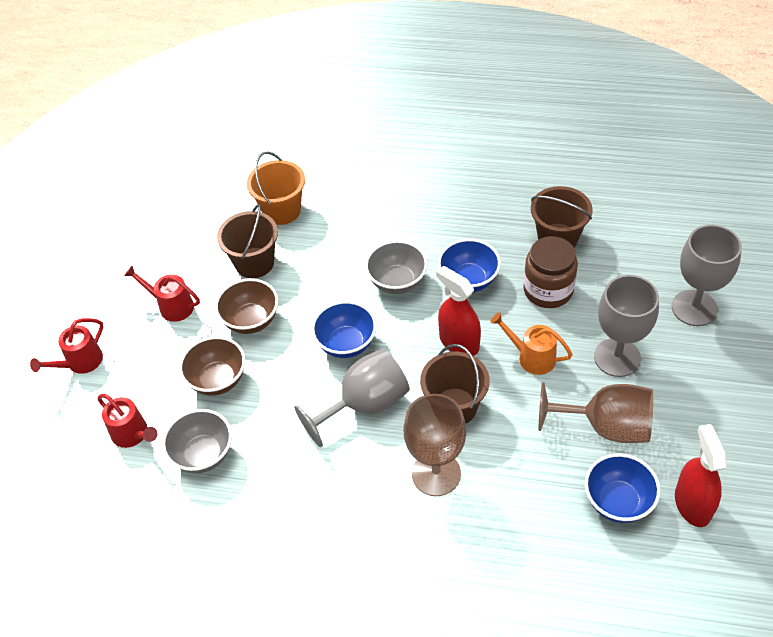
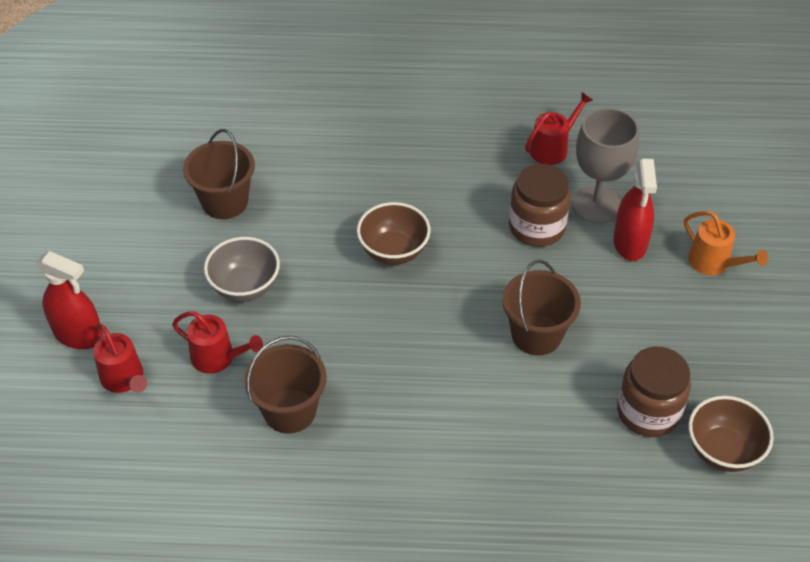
blue bowl: 3 -> 0
brown goblet: 2 -> 0
brown jar: 1 -> 2
grey bowl: 2 -> 1
grey goblet: 3 -> 1
orange bucket: 1 -> 0

